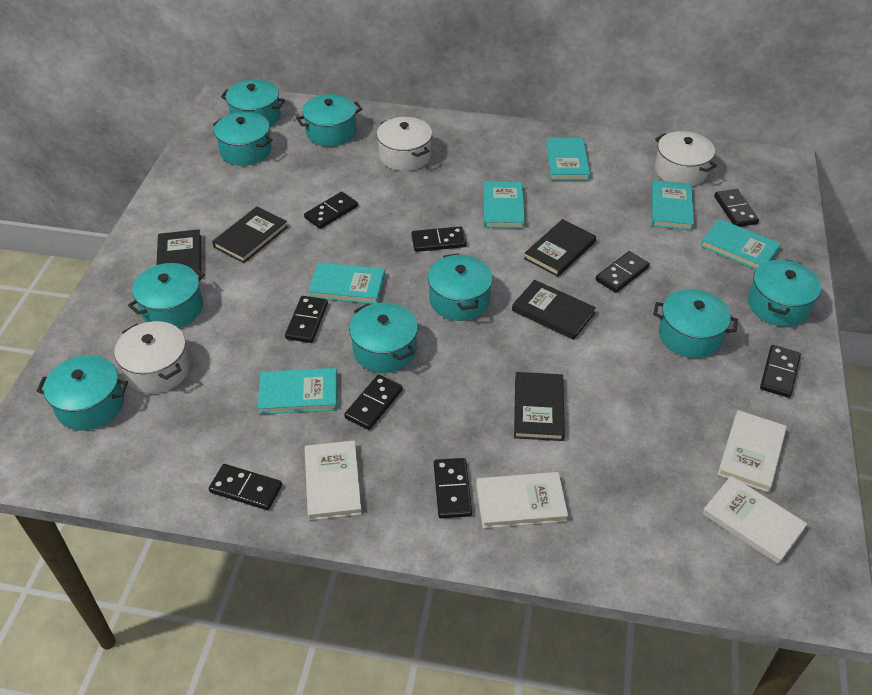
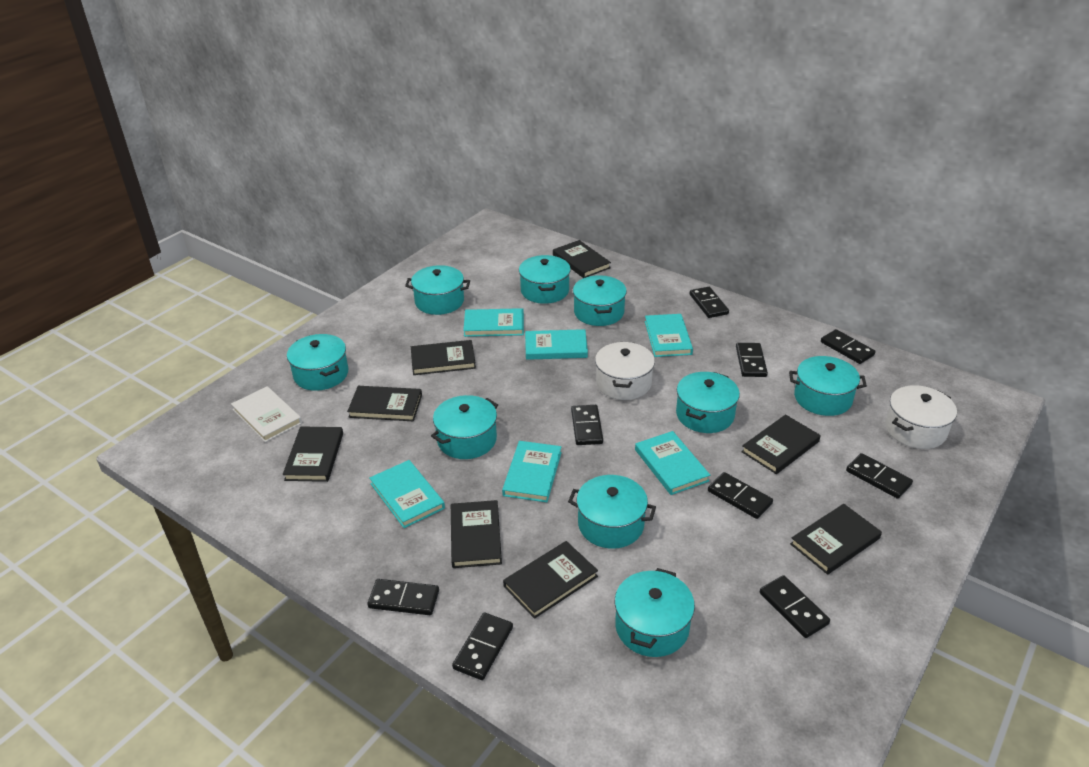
black book: 5 -> 8
white book: 4 -> 1
white pot: 3 -> 2

